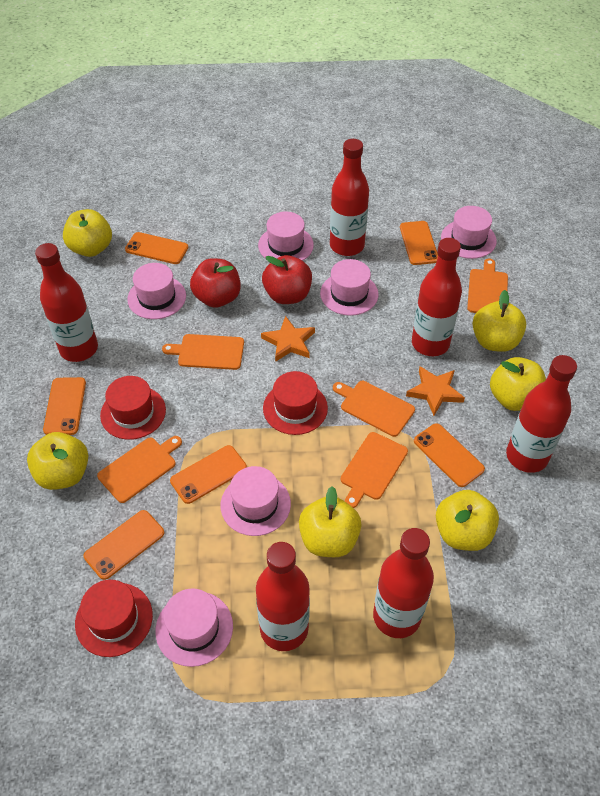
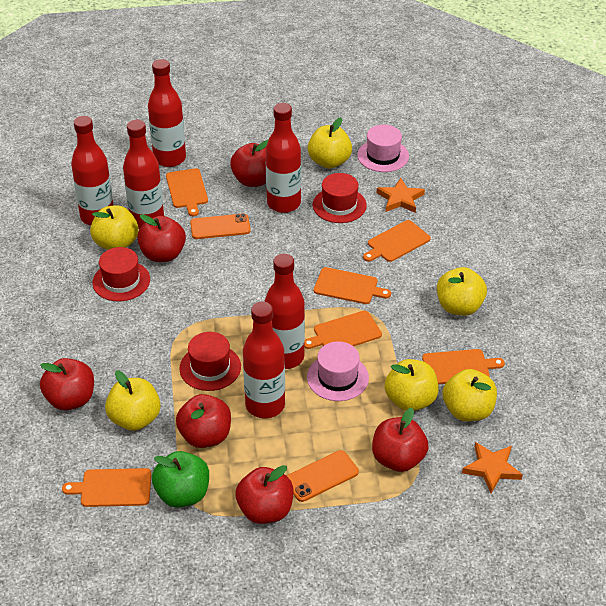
green apple: 0 -> 1
orange cutting board: 5 -> 6
orange phone: 6 -> 2
pink hat: 6 -> 2
red apple: 2 -> 6

